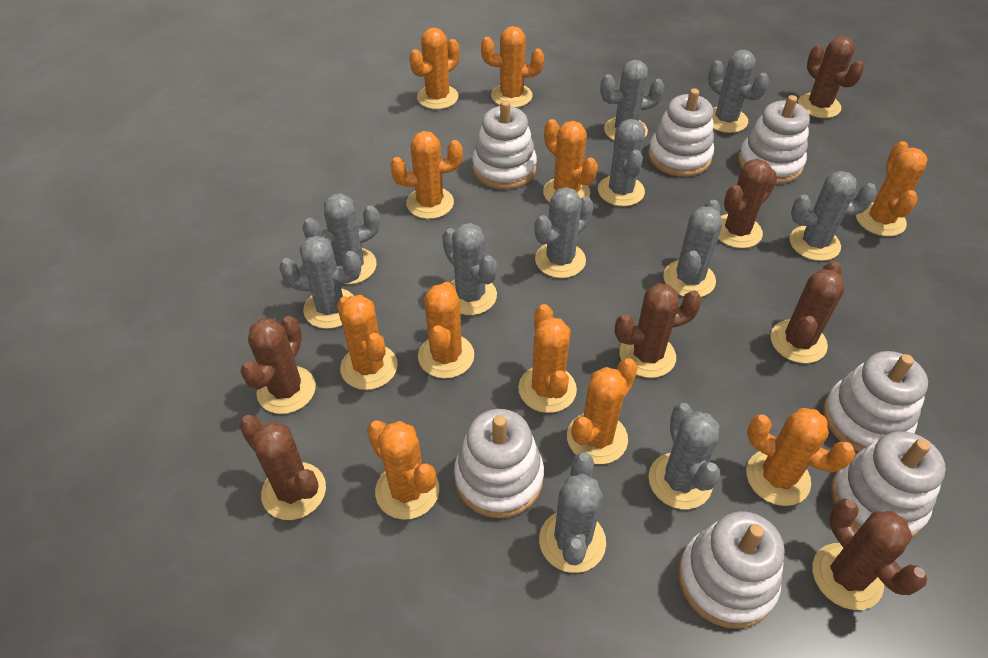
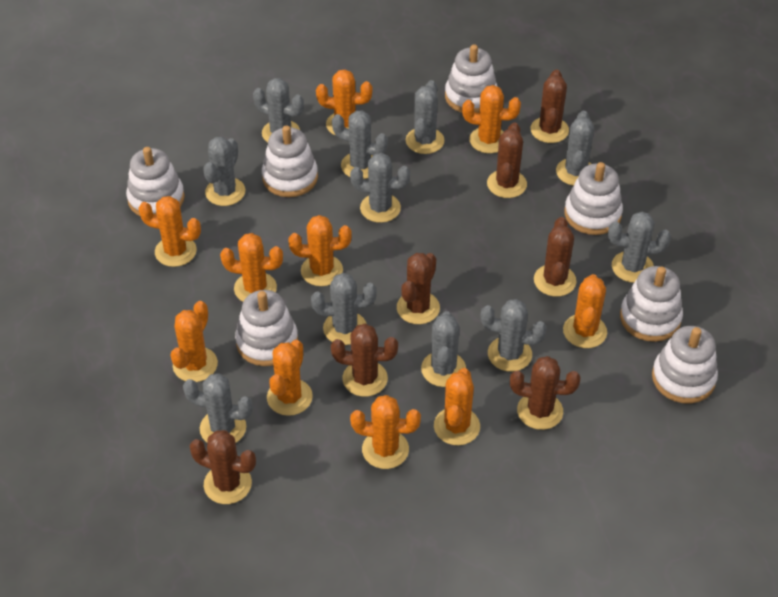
orange cactus: 11 -> 10

